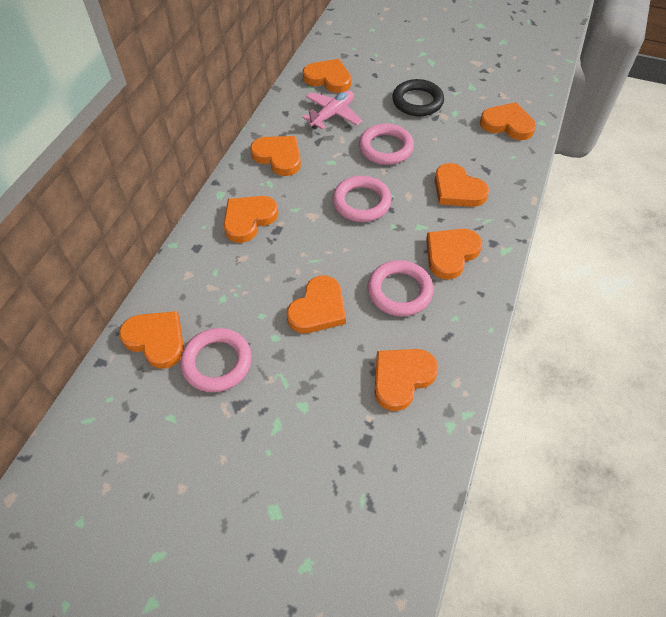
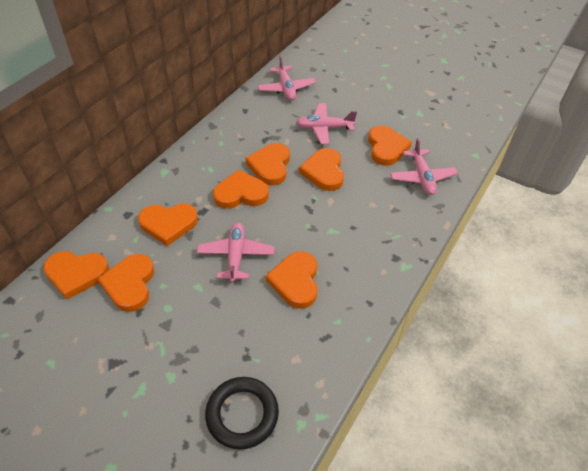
orange heart: 9 -> 8
pink plane: 1 -> 4
pink ring: 4 -> 0

